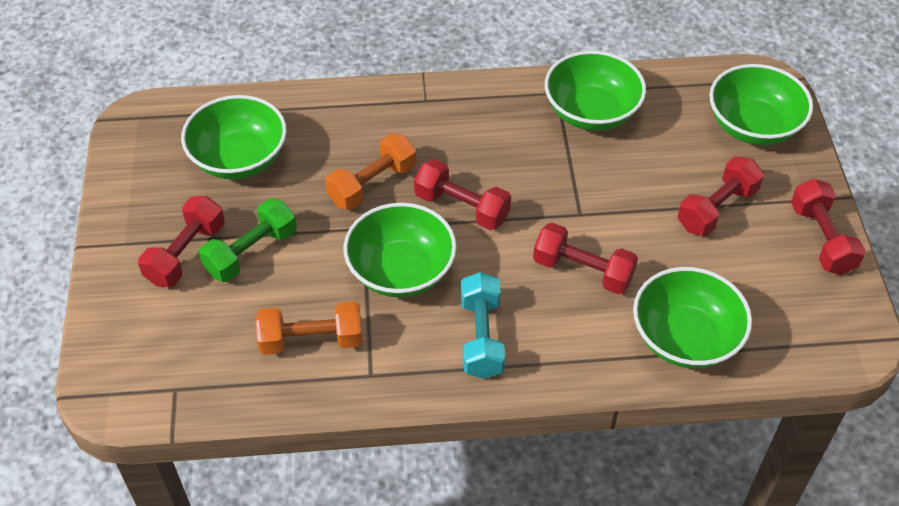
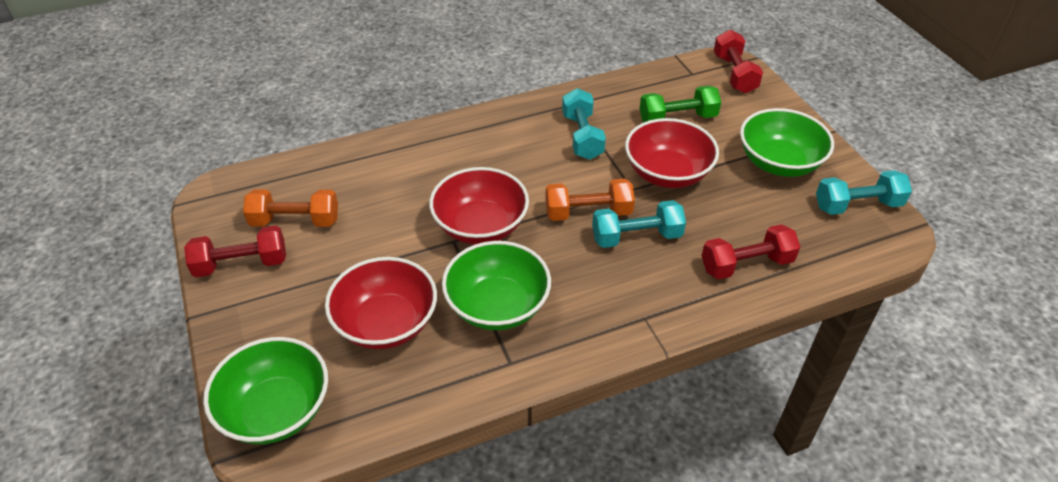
green bowl: 5 -> 3
red bowl: 0 -> 3
red dumbbell: 5 -> 3
turquoise dumbbell: 1 -> 3

